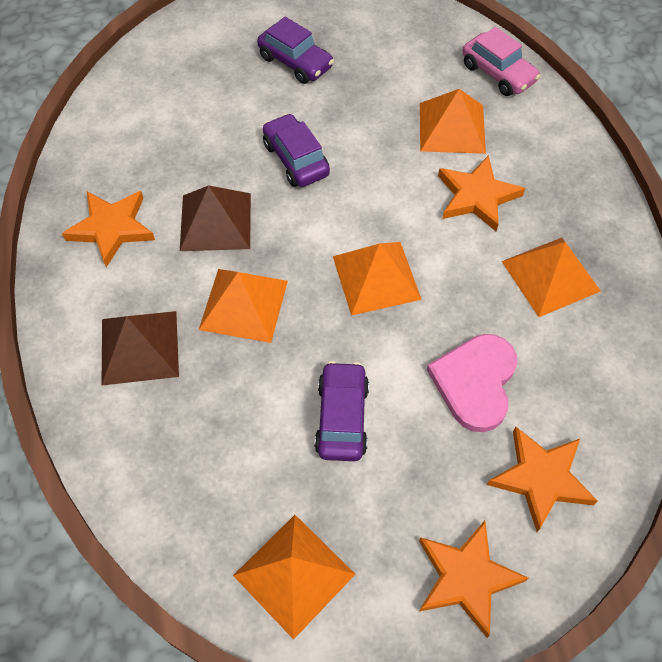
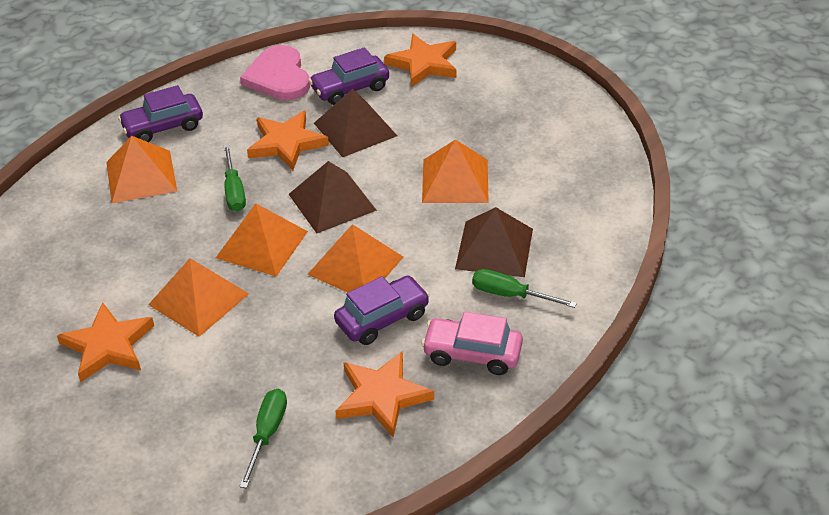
brown pyramid: 2 -> 3
green screwdriver: 0 -> 3

